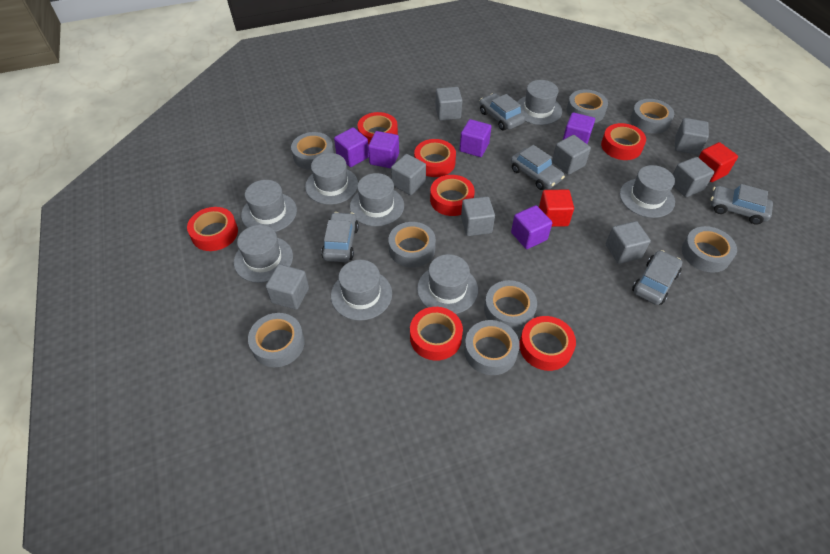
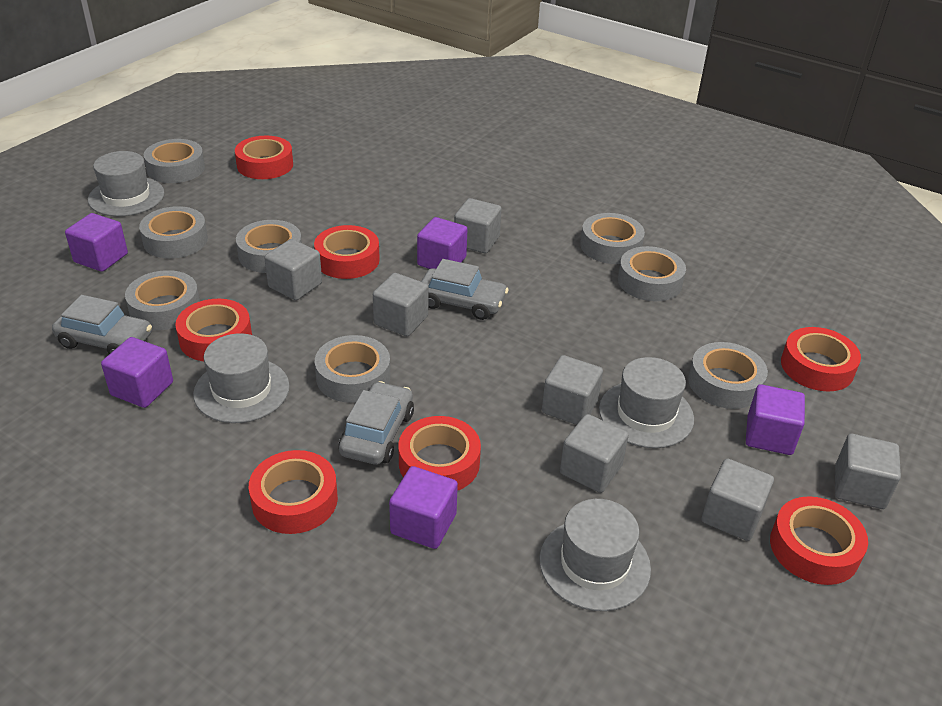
grey car: 5 -> 3
grey cube: 8 -> 7
grey hat: 8 -> 4
red cube: 2 -> 0

